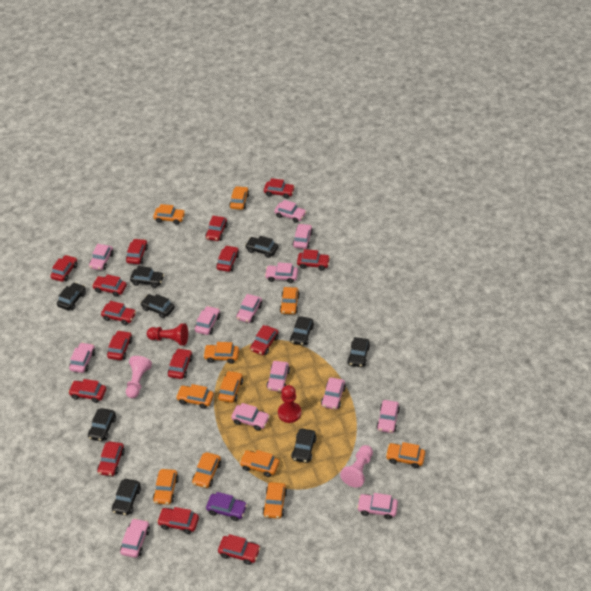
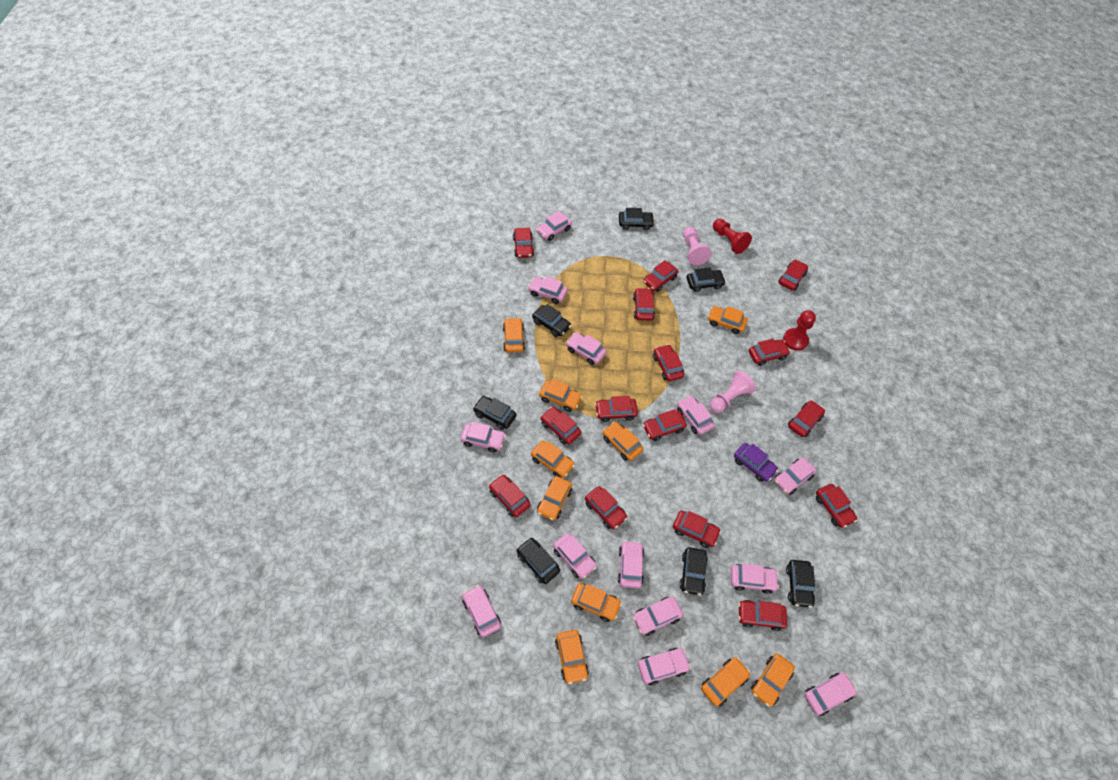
black car: 9 -> 7
orange car: 11 -> 10

